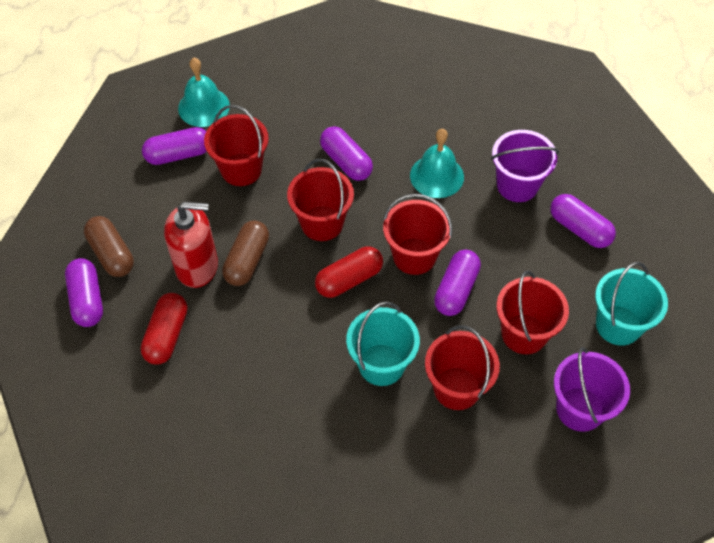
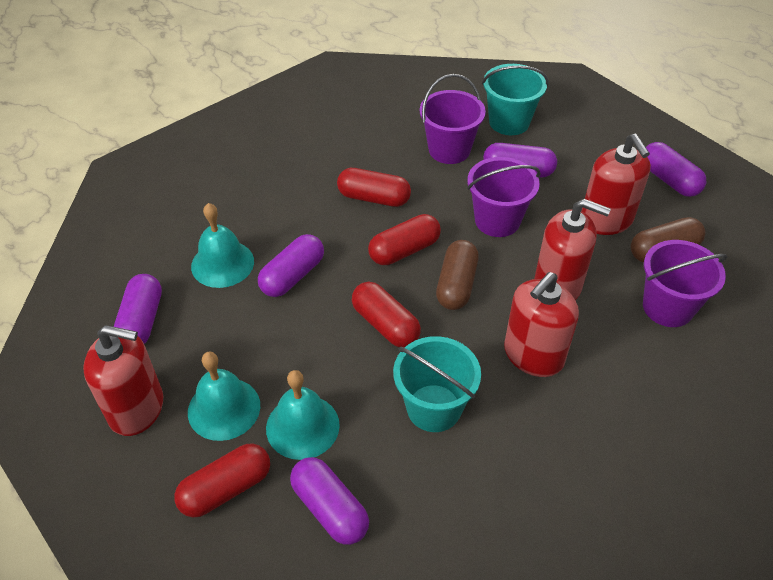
purple bucket: 2 -> 3
red bucket: 5 -> 0
red capsule: 2 -> 4
red soap dispenser: 1 -> 4
turquoise bell: 2 -> 3

